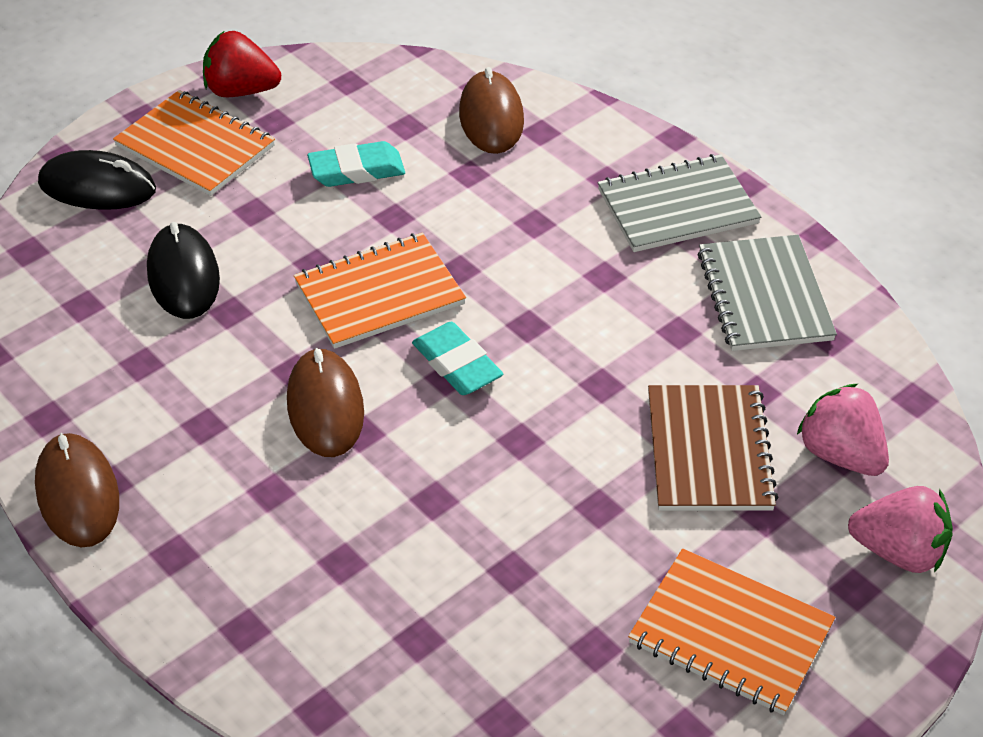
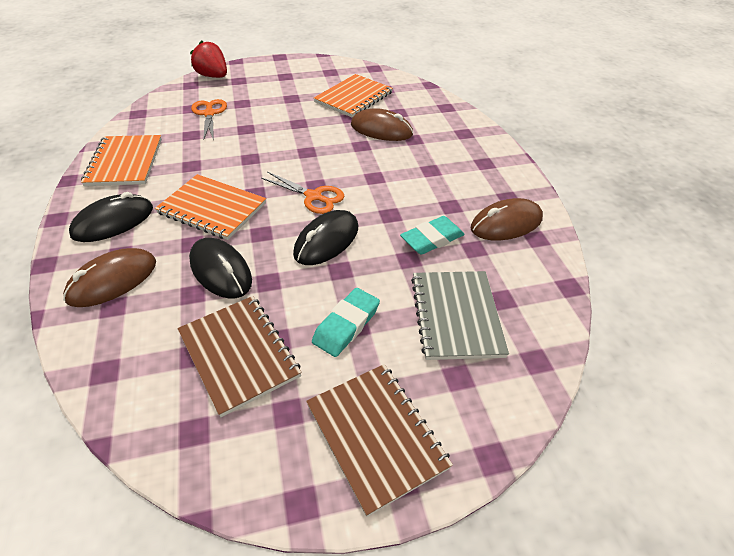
black mouse: 2 -> 3
brown notebook: 1 -> 2
grey notebook: 2 -> 1
orange scissors: 0 -> 2
pink strawberry: 2 -> 0

